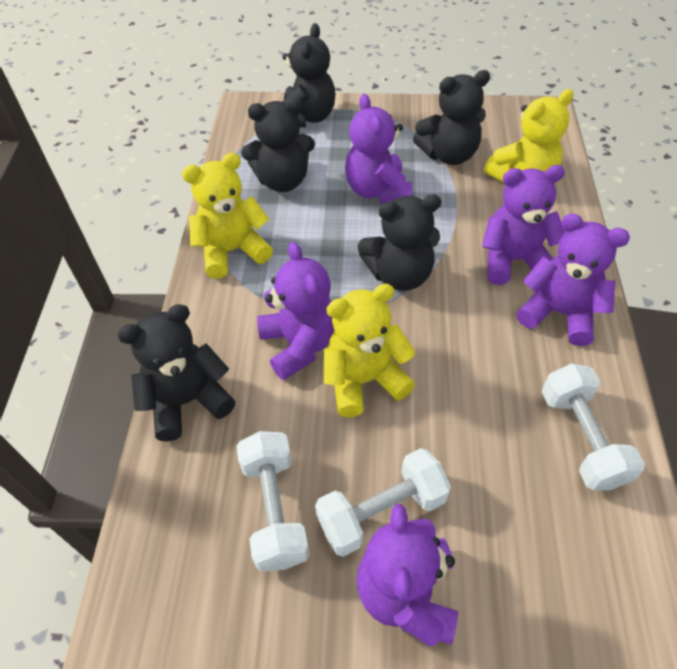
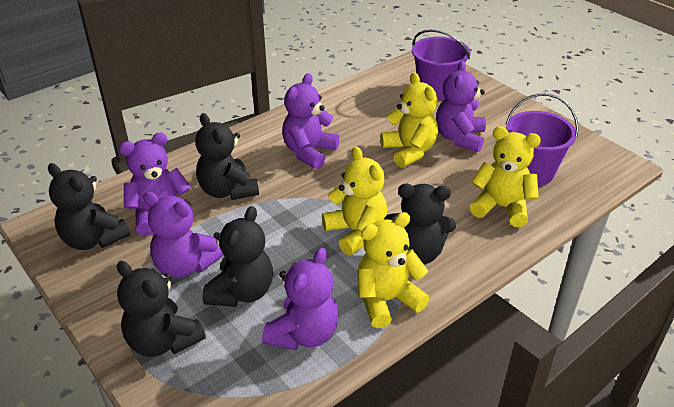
purple bucket: 0 -> 2
white dumbbell: 3 -> 0
yellow teddy bear: 3 -> 4

